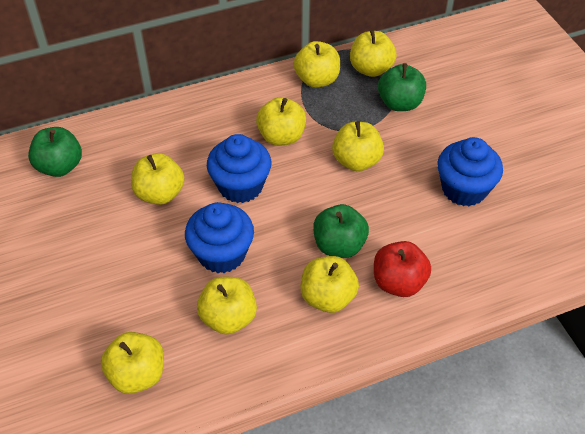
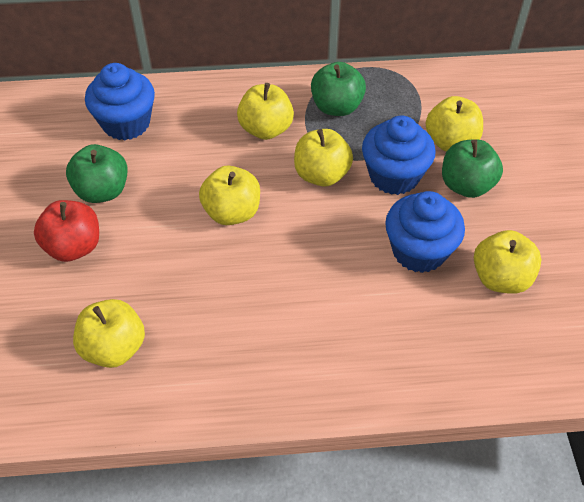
yellow apple: 8 -> 6

